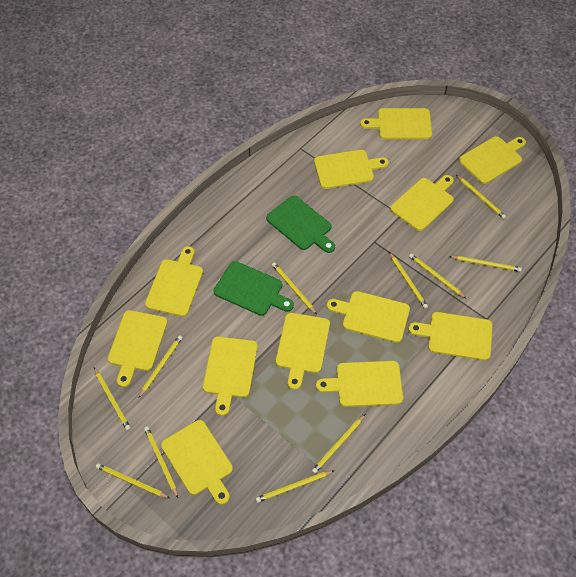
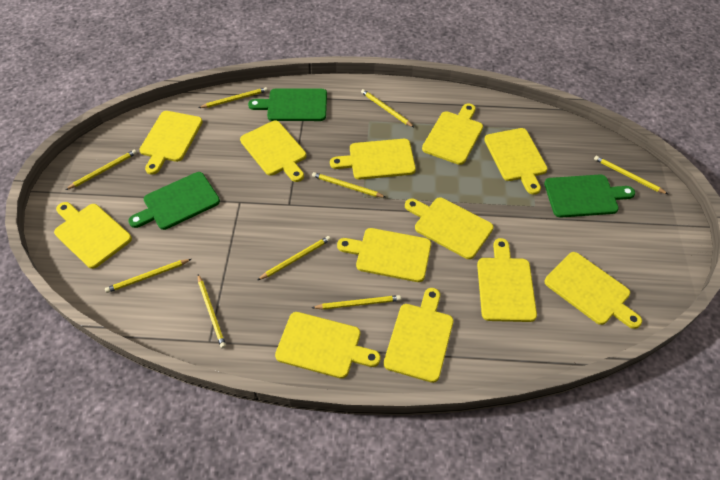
green cutting board: 2 -> 3
yellow pencil: 11 -> 9

